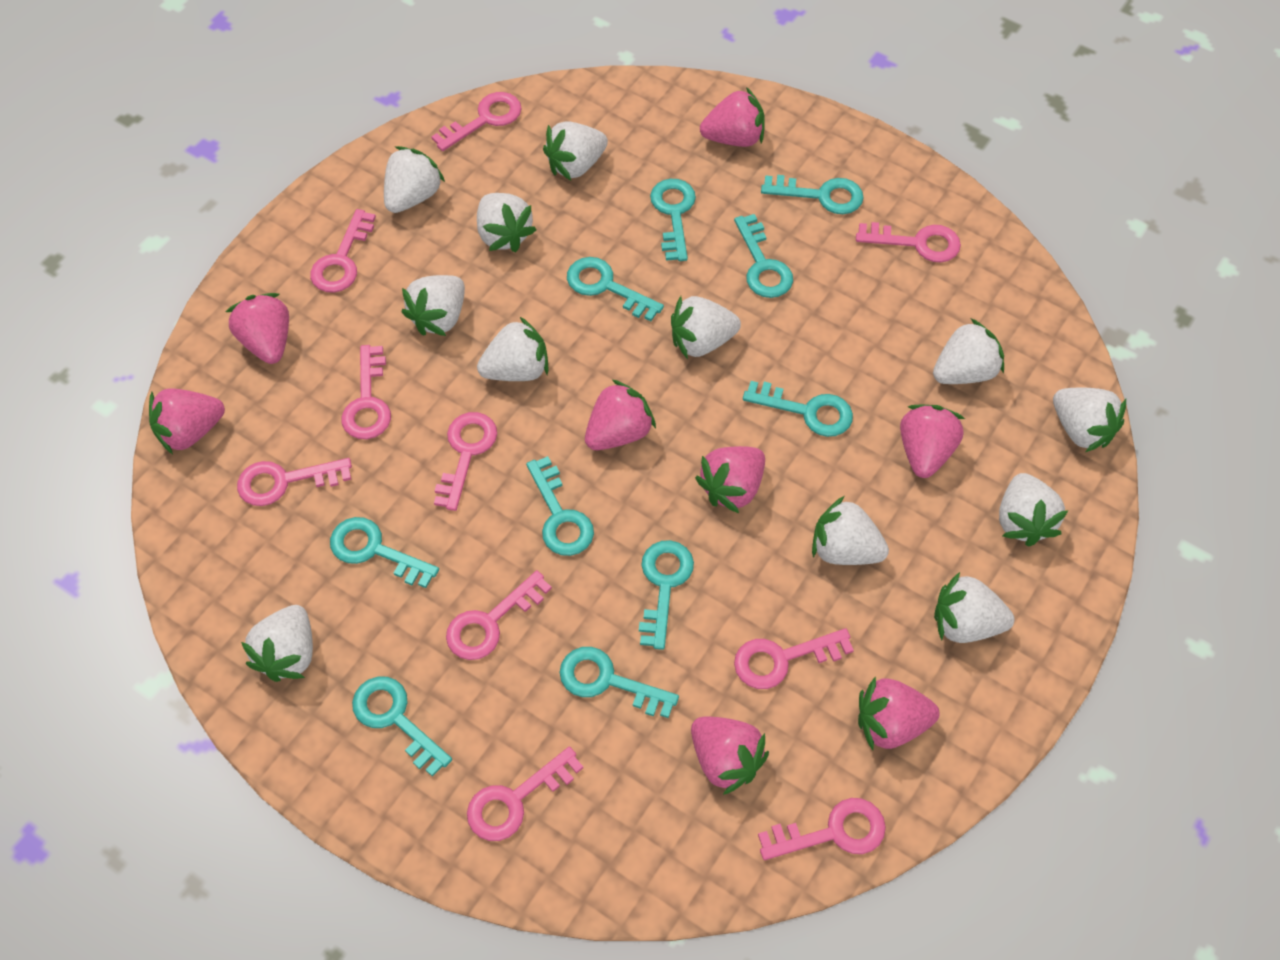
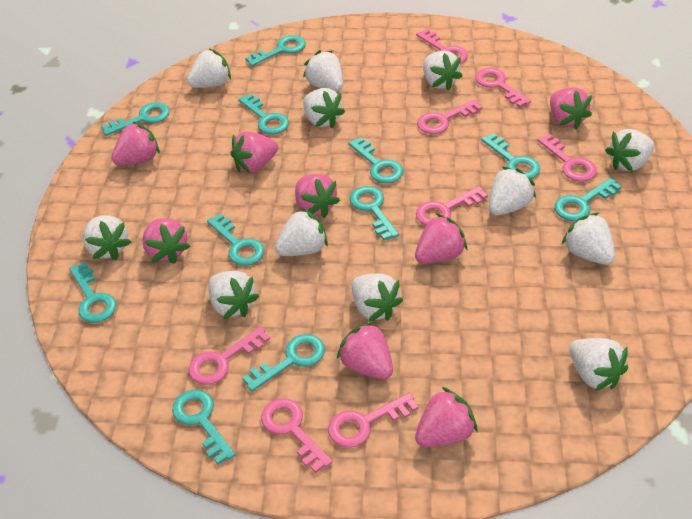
pink key: 10 -> 8
turquoise key: 10 -> 11

